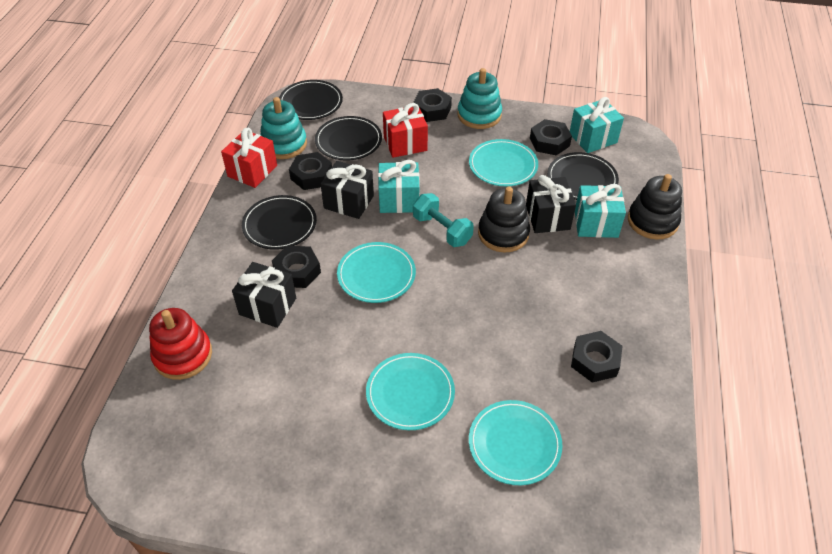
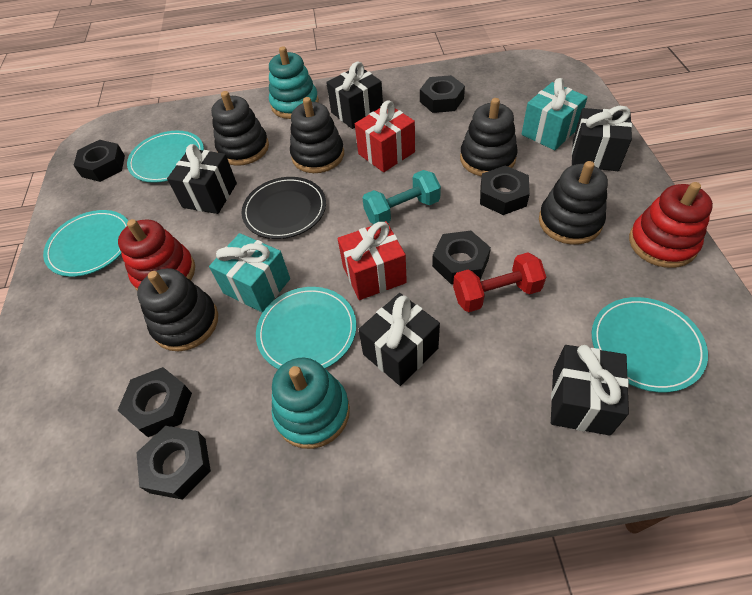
black gift: 3 -> 5
black nut: 5 -> 6
black plate: 4 -> 1
black stacking toy: 2 -> 5
red dumbbell: 0 -> 1
red stacking toy: 1 -> 2
turquoise gift: 3 -> 2

